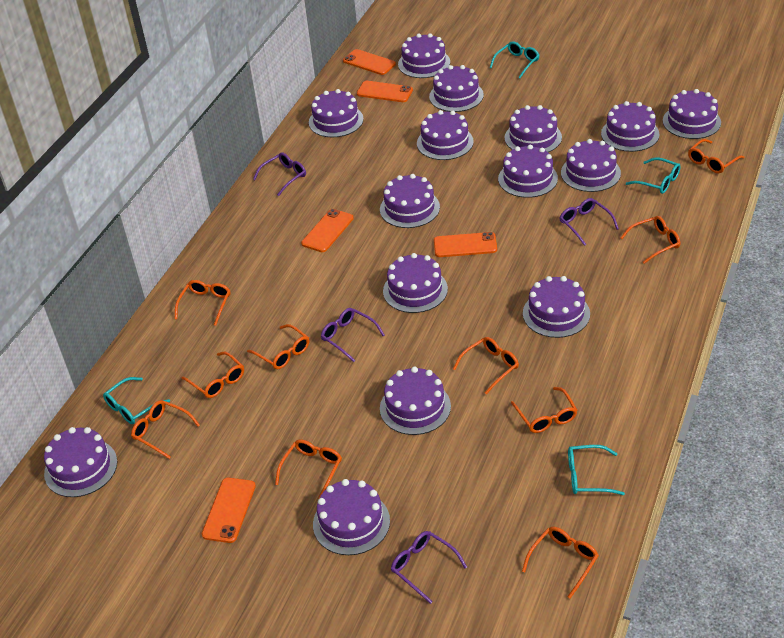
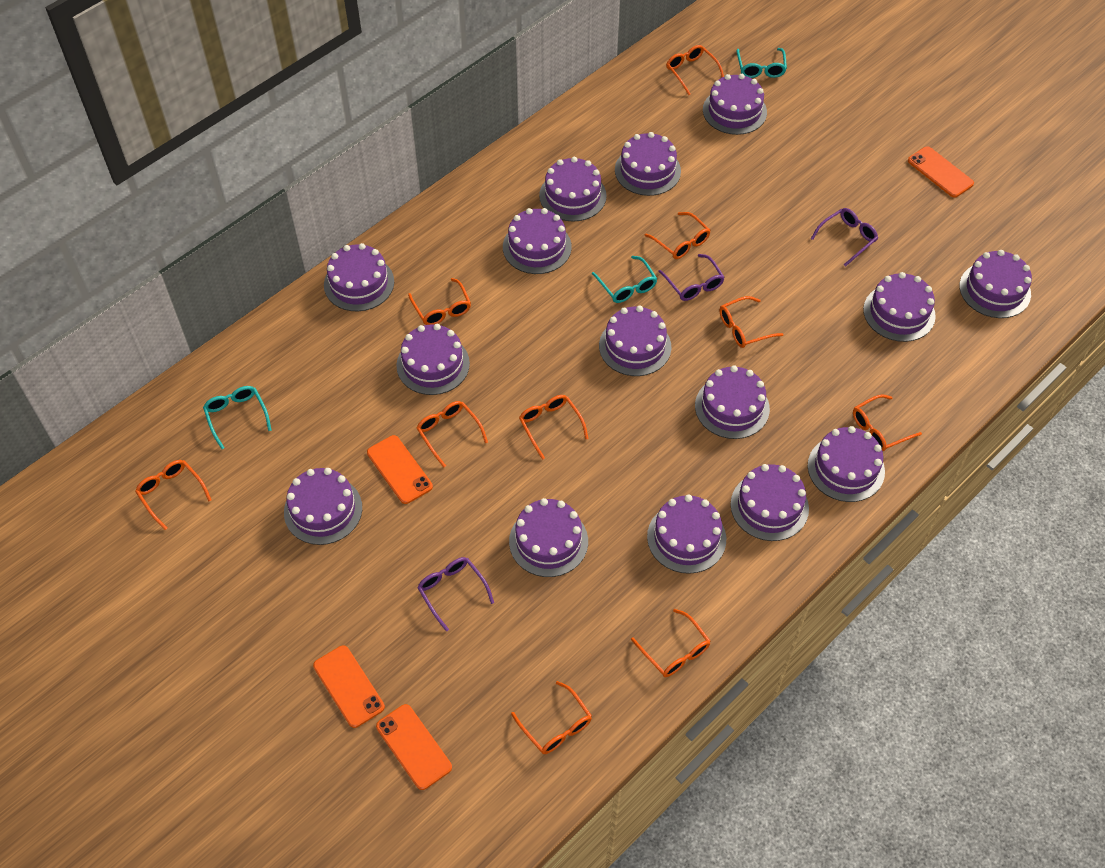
orange phone: 5 -> 4
purple glasses: 4 -> 3
turquoise glasses: 4 -> 3

